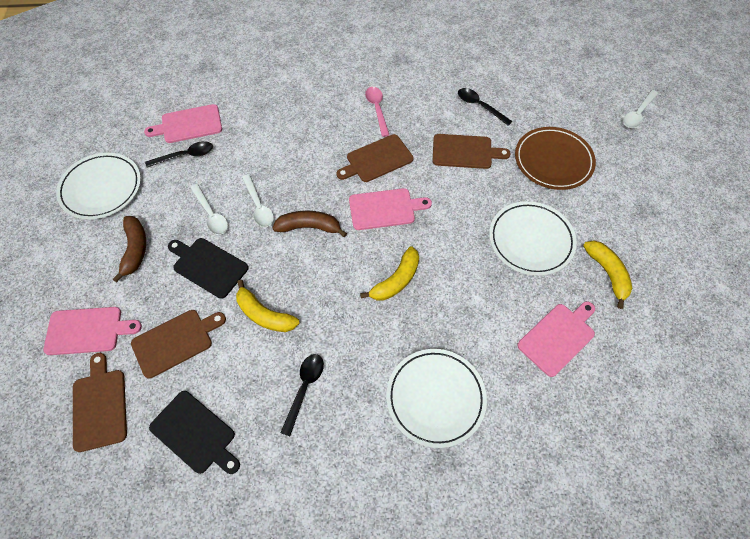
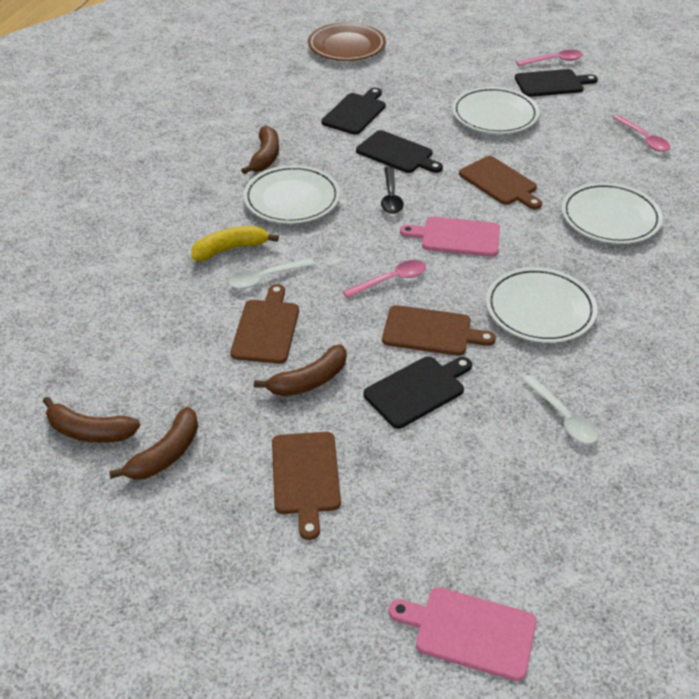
black cutting board: 2 -> 4
black spoon: 3 -> 1
brown banana: 2 -> 4
pink cutting board: 4 -> 2
pink spoon: 1 -> 3
white plate: 3 -> 4
white spoon: 3 -> 2
yellow banana: 3 -> 1

